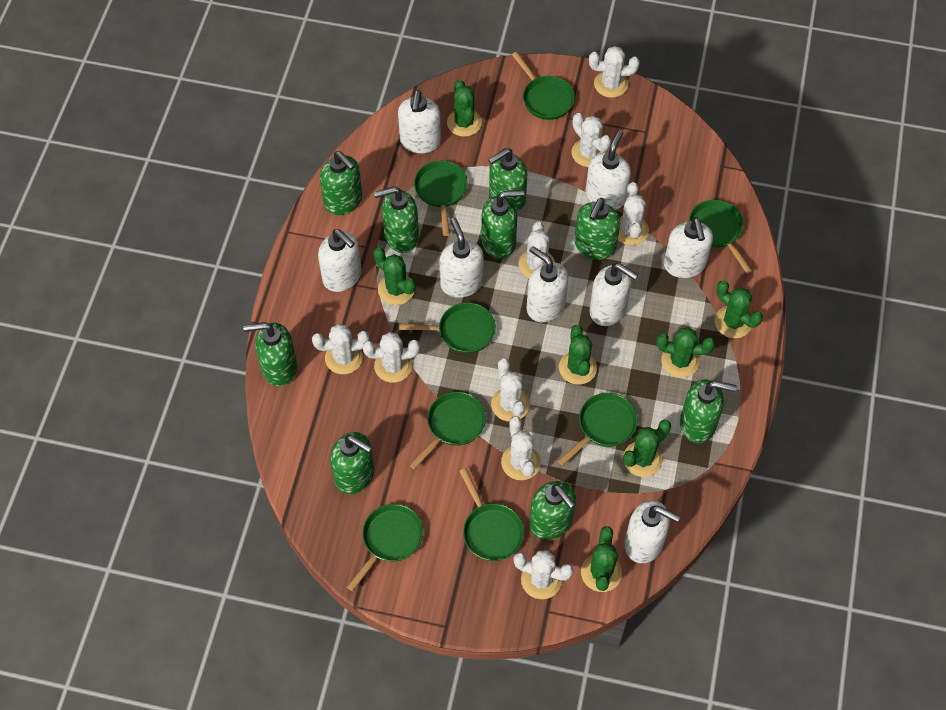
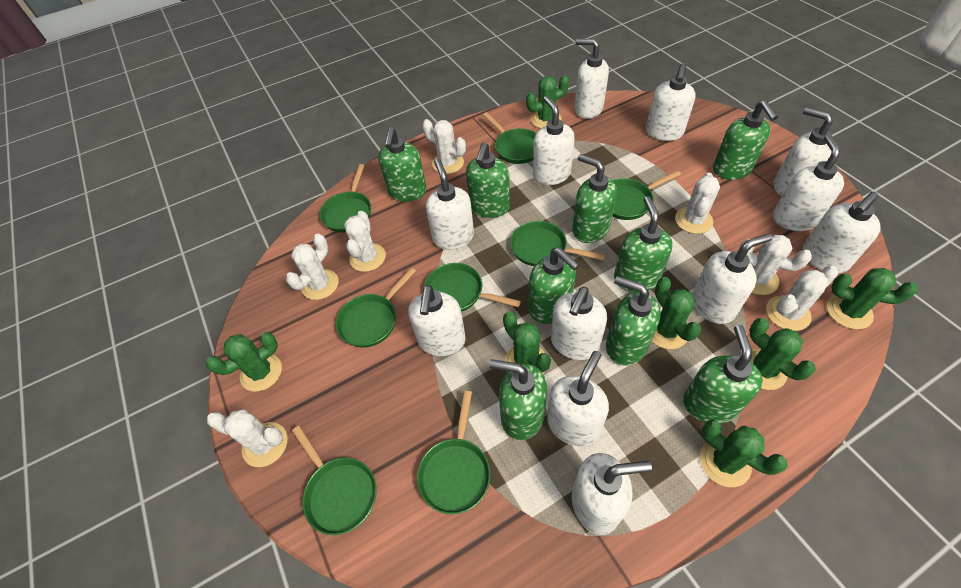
white cactus: 9 -> 7
white soap dispenser: 8 -> 12

